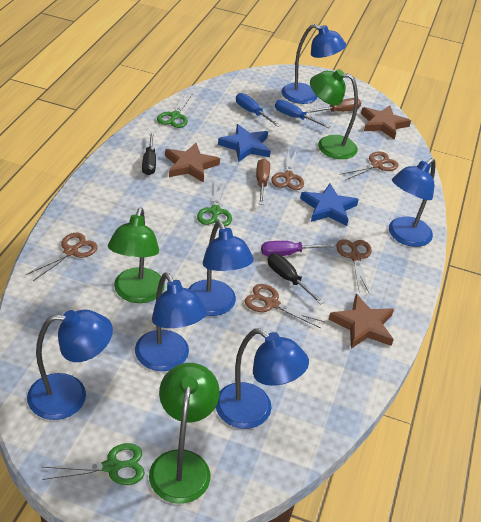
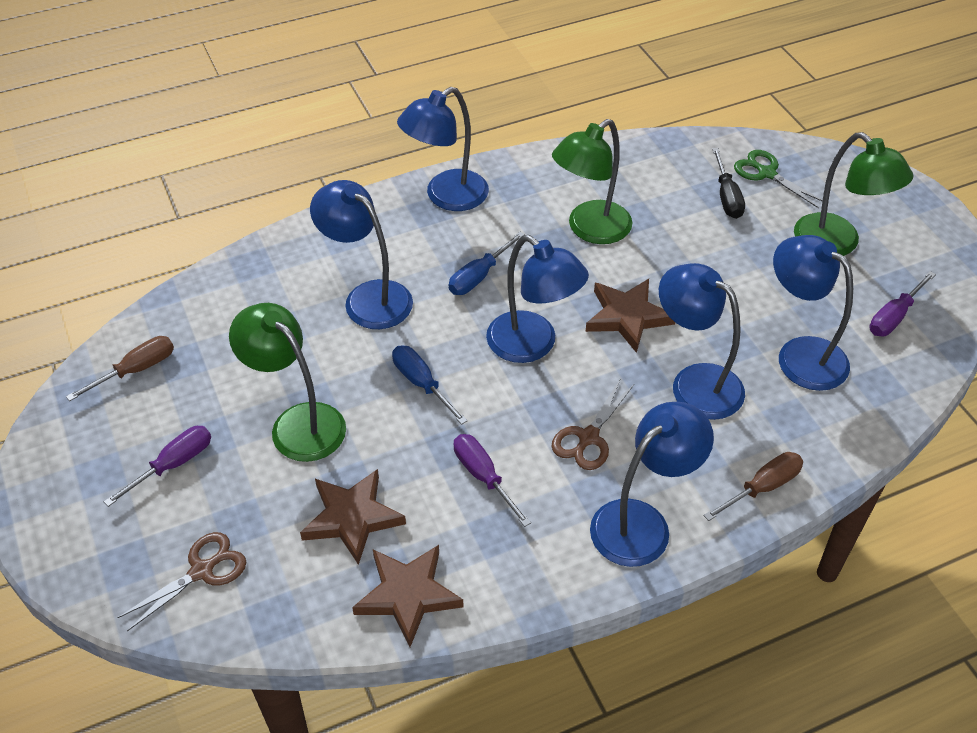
black screwdriver: 2 -> 1
blue star: 2 -> 0
brown scissors: 5 -> 2
green scissors: 3 -> 1
purple screwdriver: 1 -> 3

